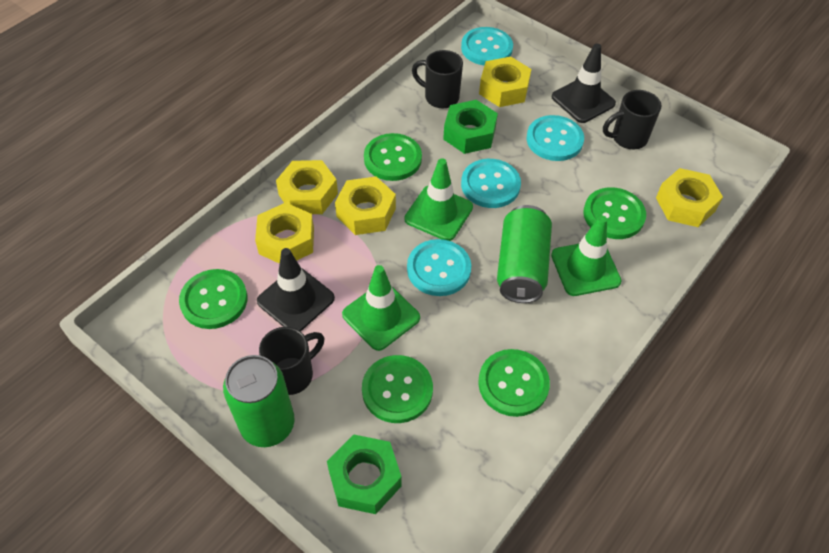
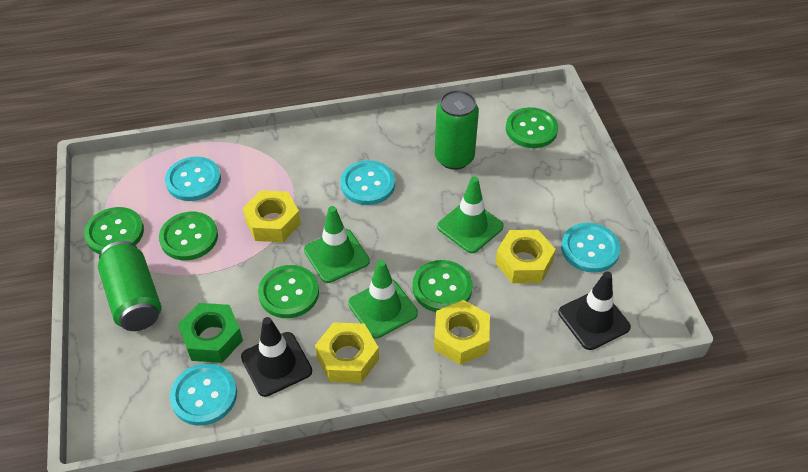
black mug: 3 -> 0
green nut: 2 -> 1
yellow nut: 5 -> 4

